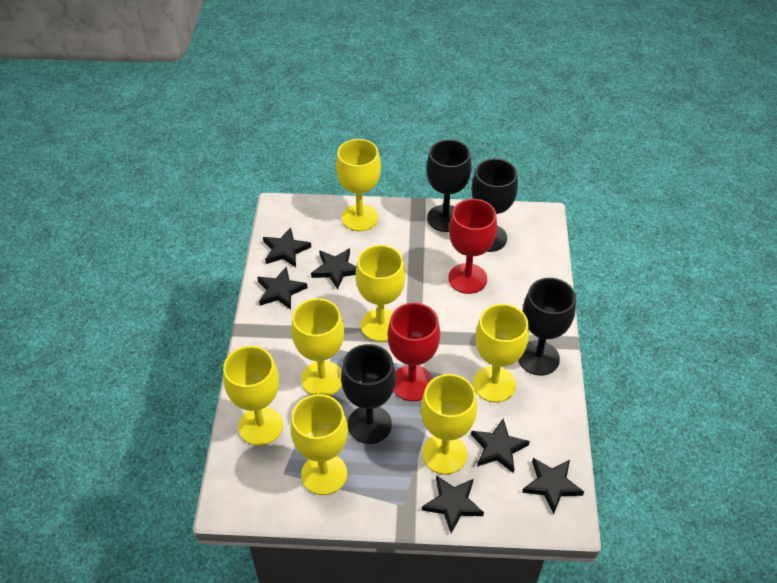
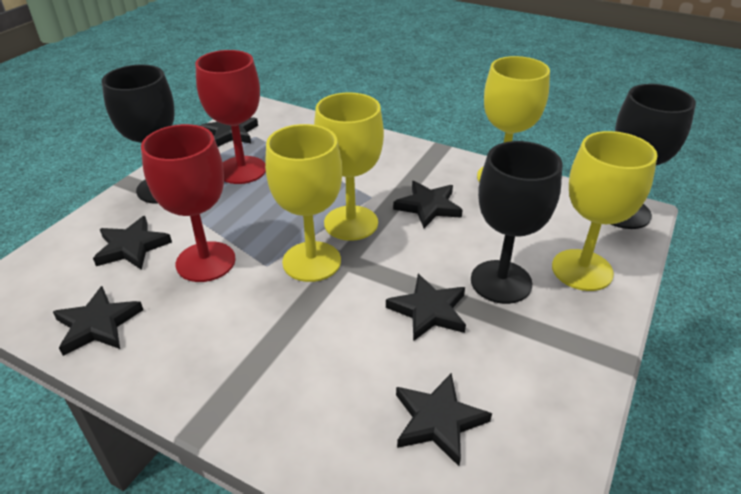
black goblet: 4 -> 3
yellow goblet: 7 -> 4

